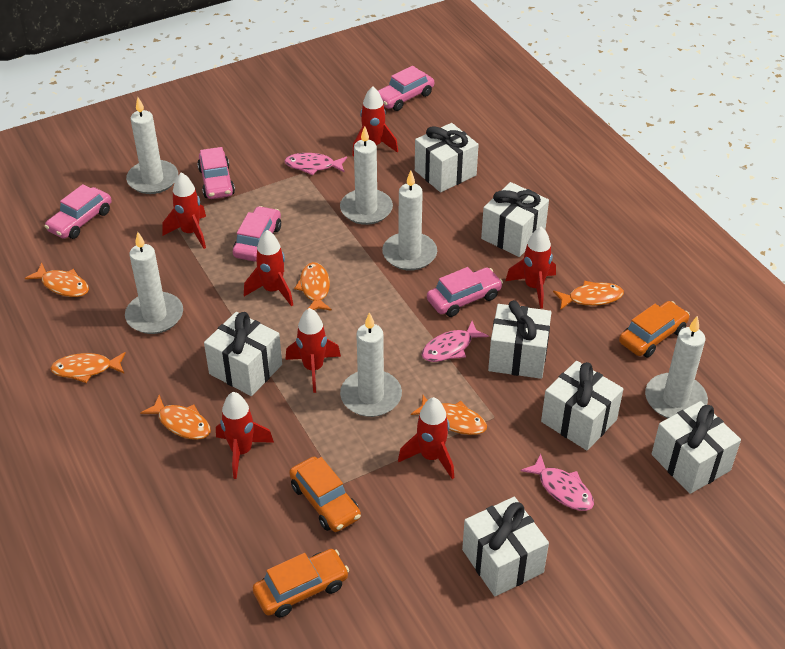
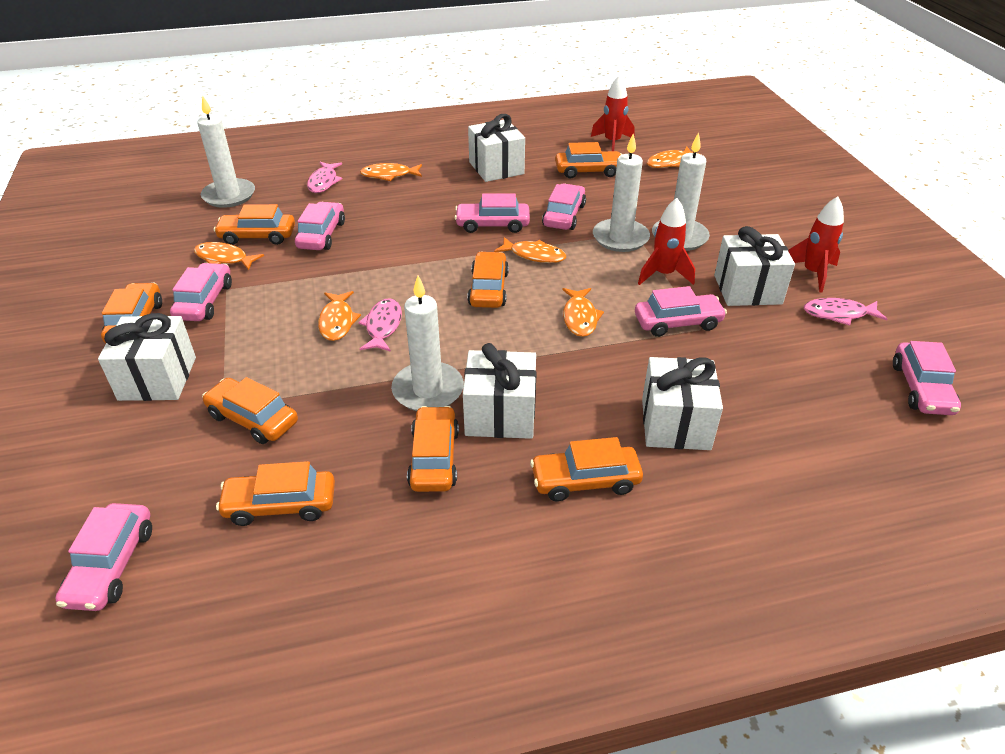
orange car: 3 -> 8
pink car: 5 -> 7
red rocket: 7 -> 3
white candle: 6 -> 4
white gift: 7 -> 5

